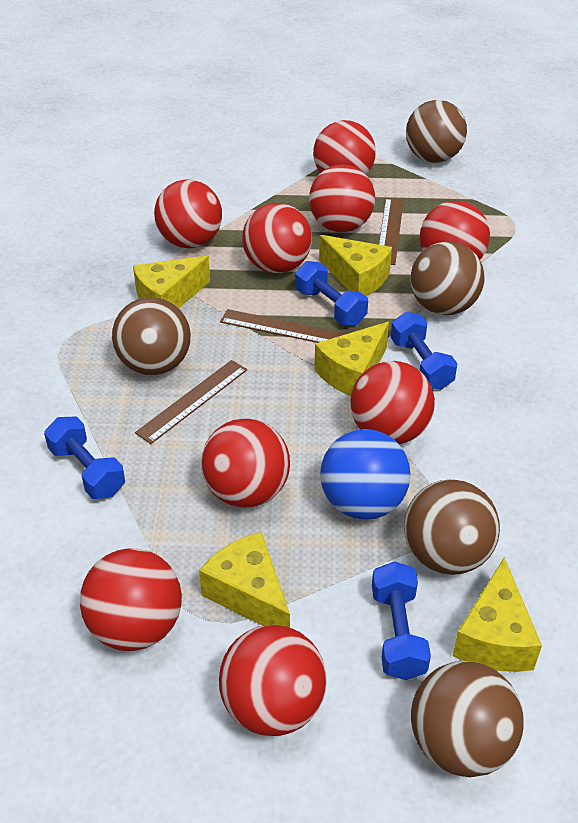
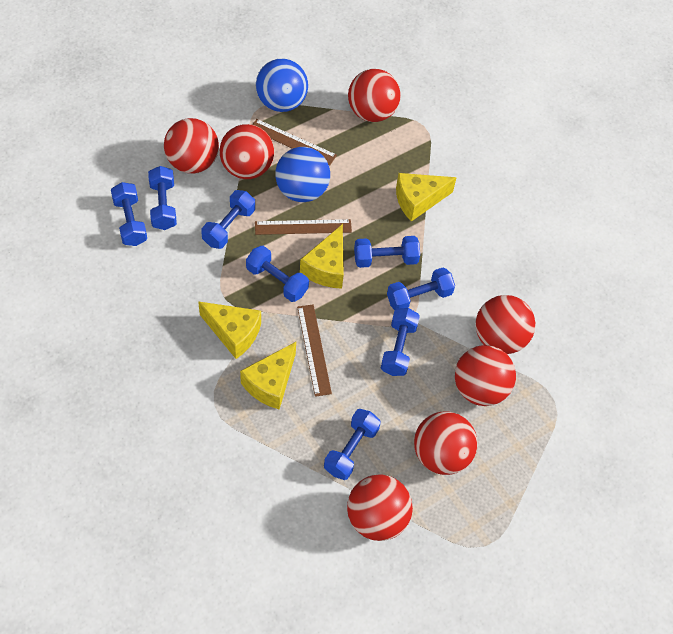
blue ball: 1 -> 2
blue dumbbell: 4 -> 8
brown ball: 5 -> 0
red ball: 9 -> 7
yellow cheese: 5 -> 4

